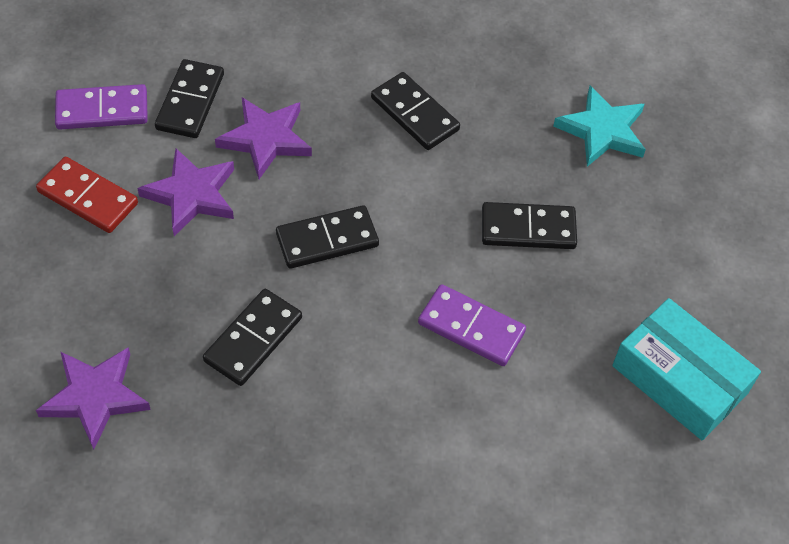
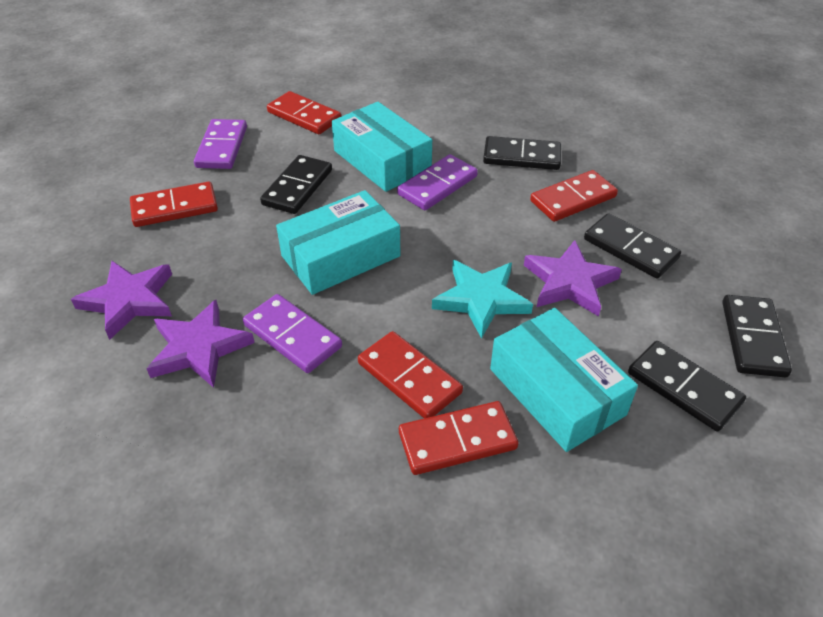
purple domino: 2 -> 3
red domino: 1 -> 5
turquoise box: 1 -> 3

